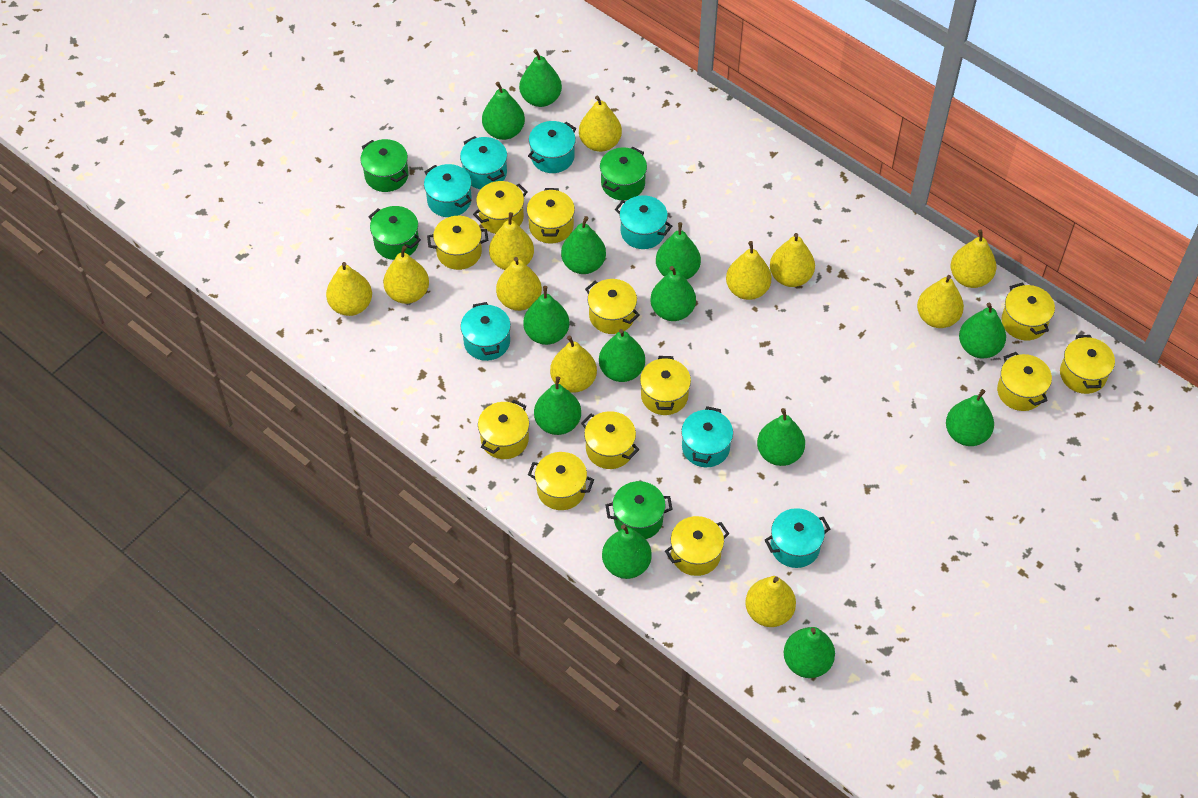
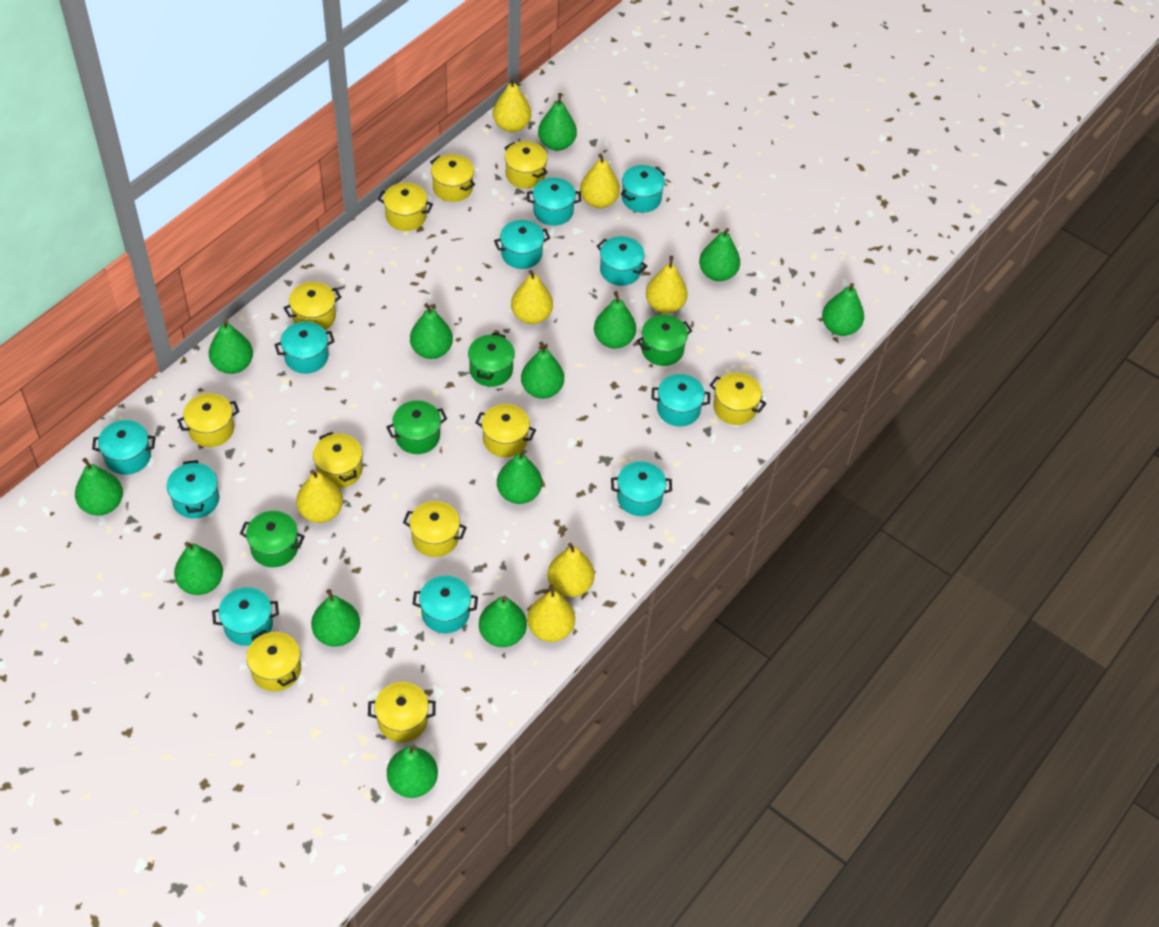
turquoise pot: 7 -> 11
yellow pear: 11 -> 7
yellow pot: 12 -> 11

